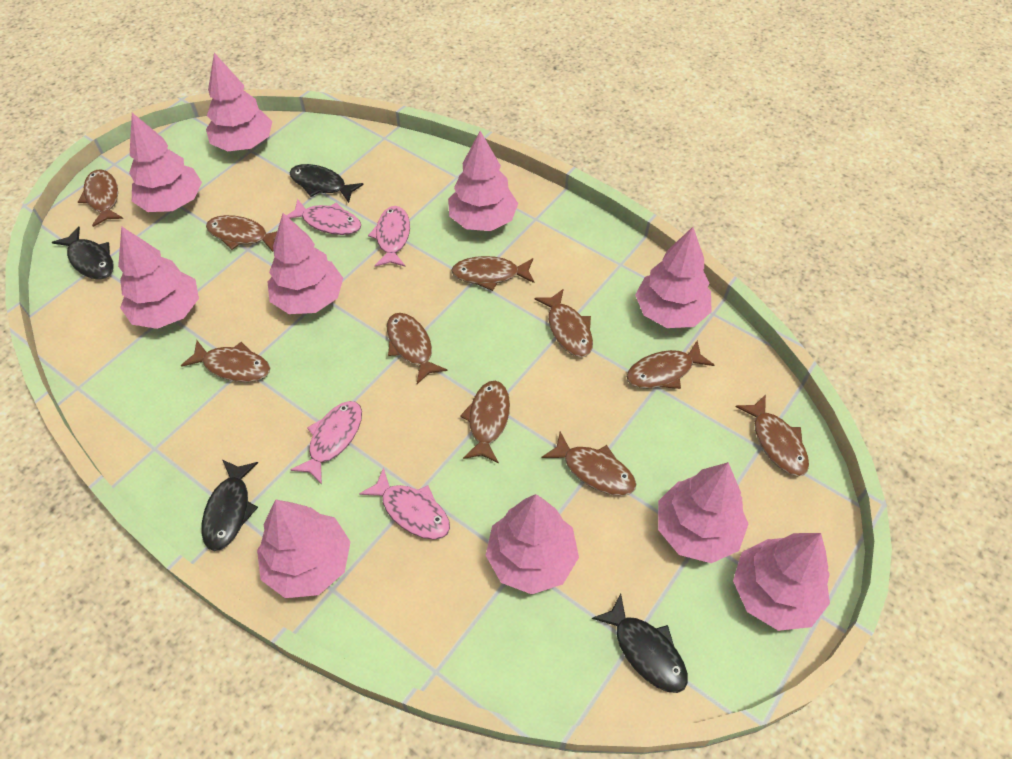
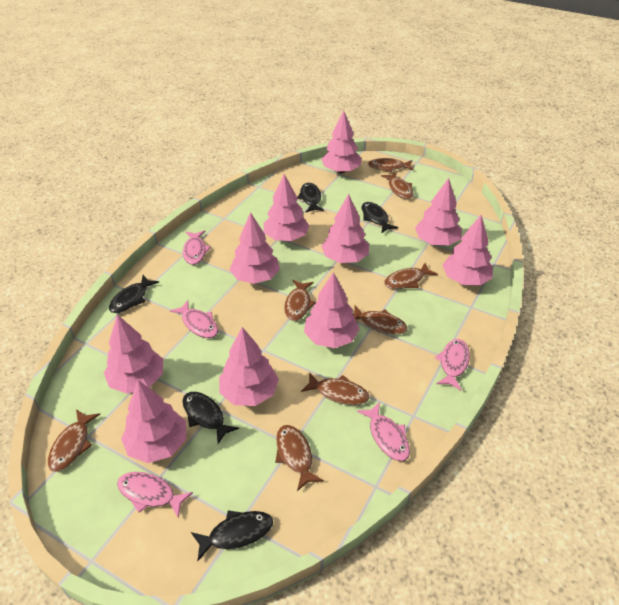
black fish: 4 -> 5
brown fish: 10 -> 8
pink fish: 4 -> 5

